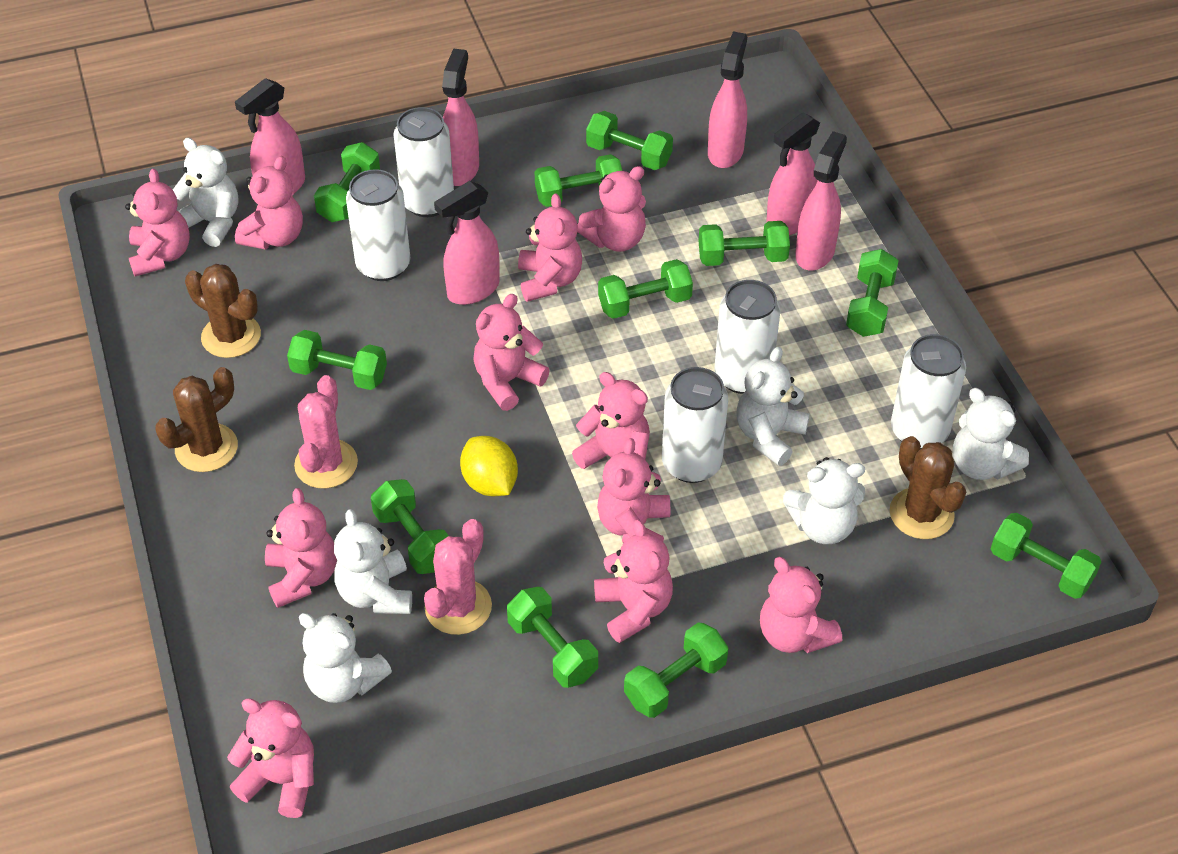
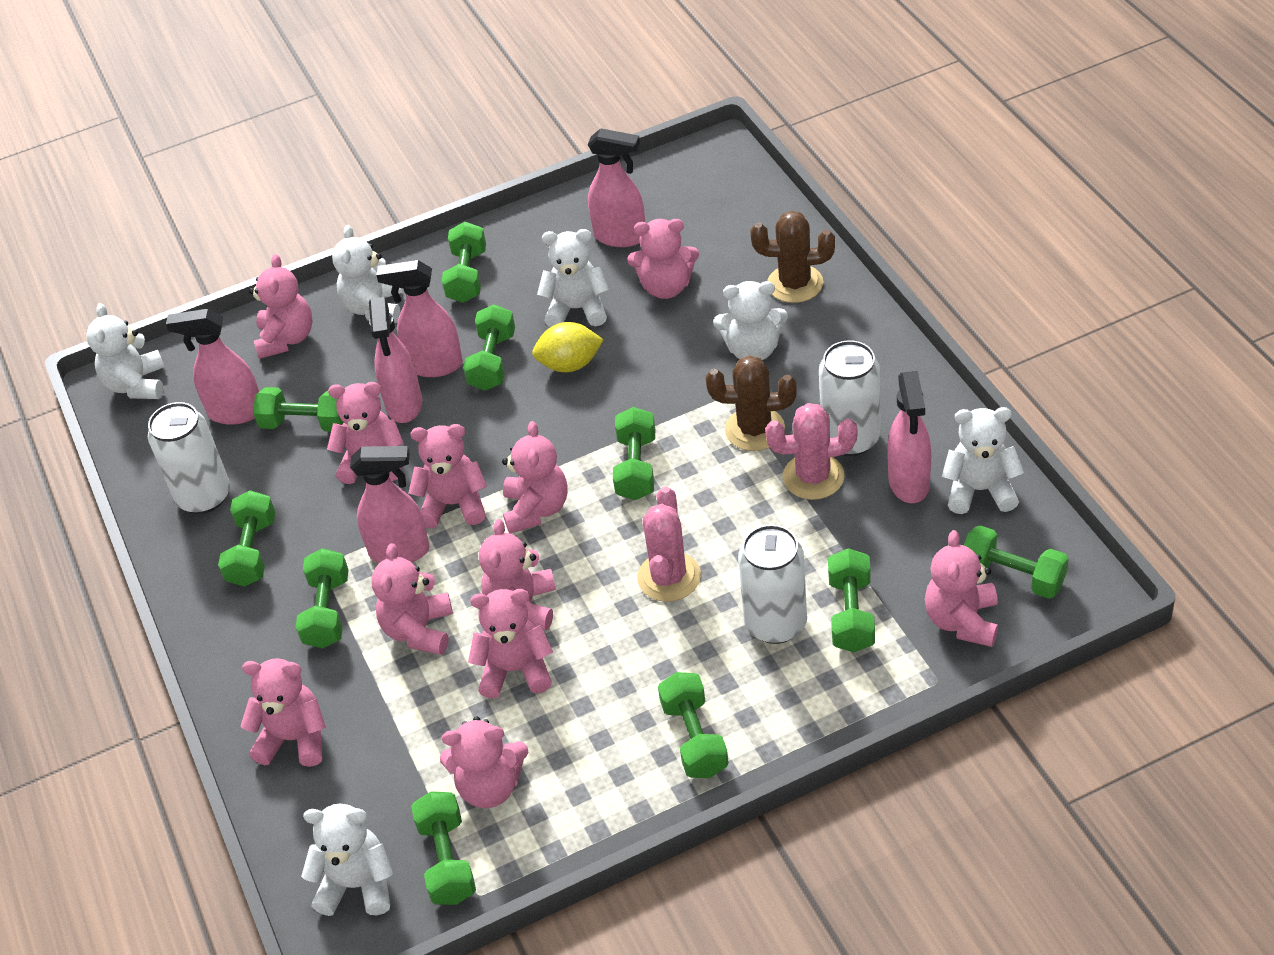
brown cactus: 3 -> 2
green dumbbell: 11 -> 10
white can: 5 -> 3

